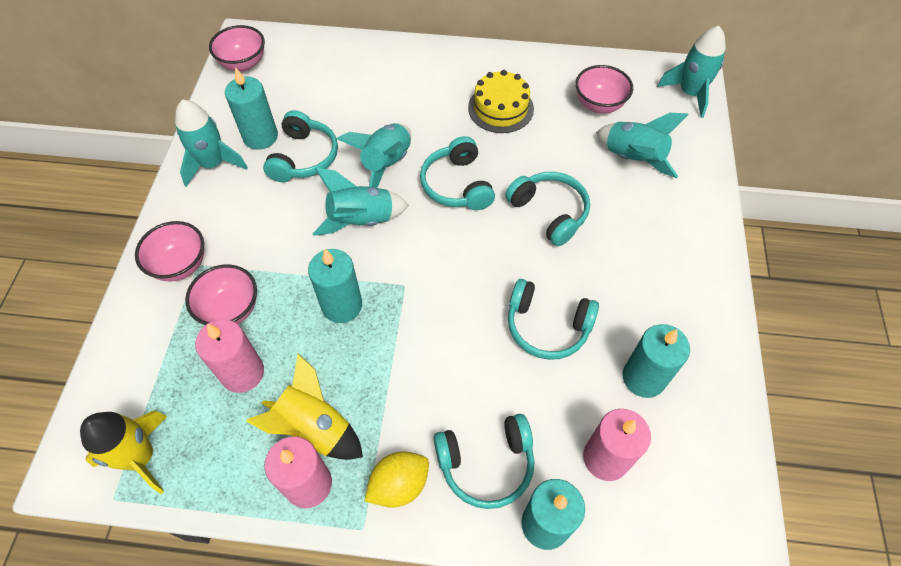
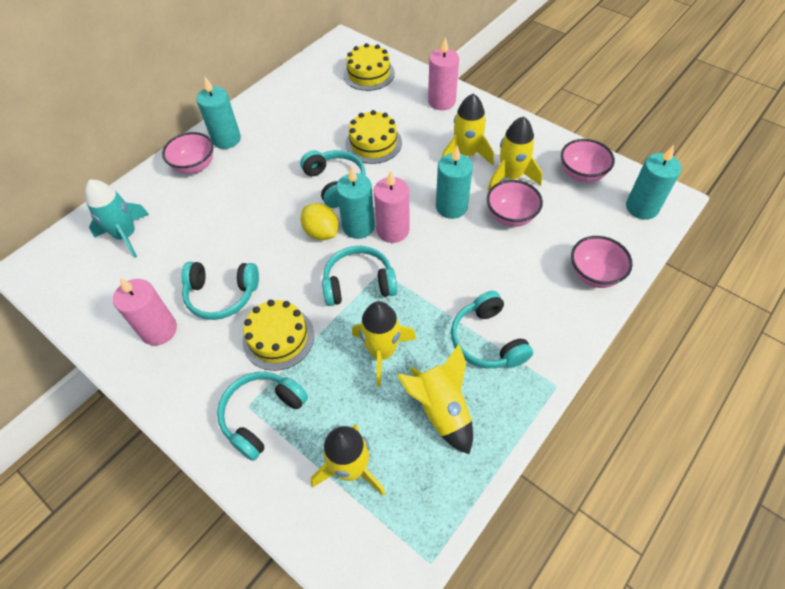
turquoise rocket: 5 -> 1
yellow cake: 1 -> 3
yellow rocket: 2 -> 5

